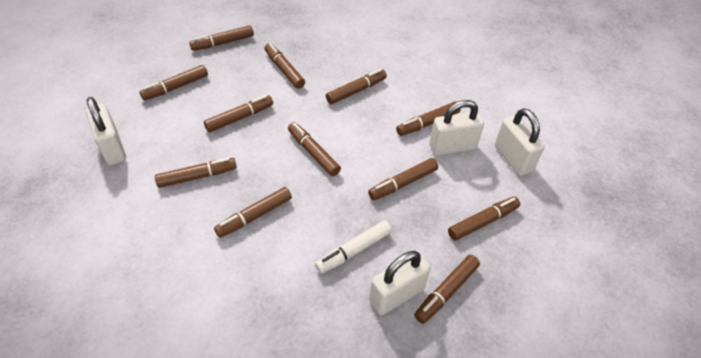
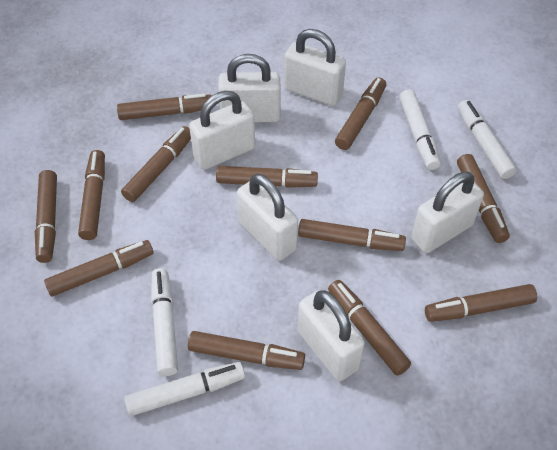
white marker: 1 -> 4
white padlock: 4 -> 6

